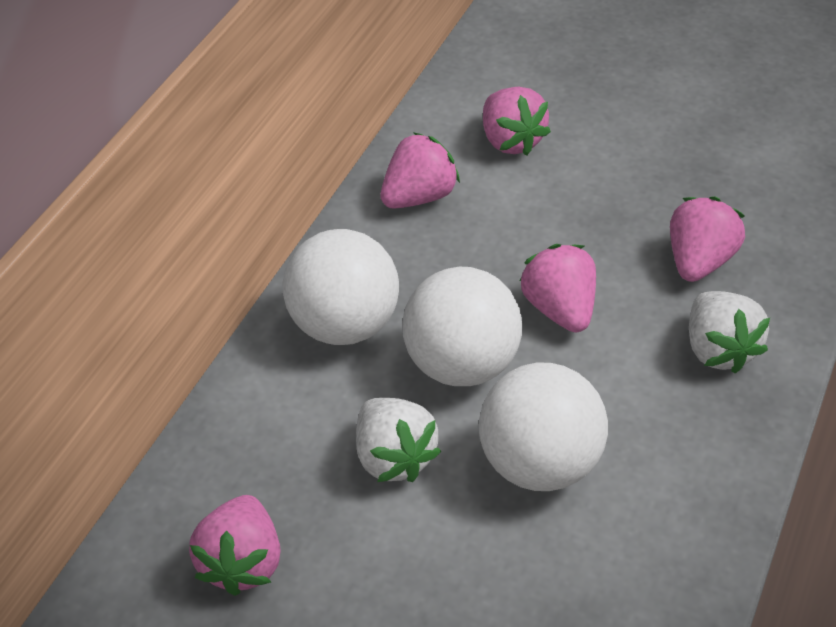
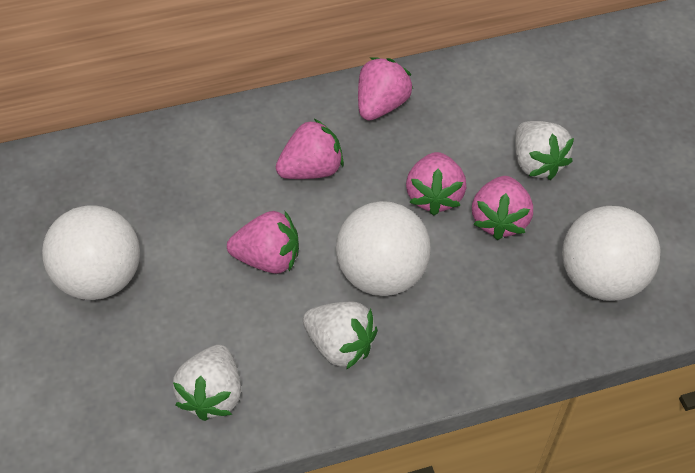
white strawberry: 2 -> 3

